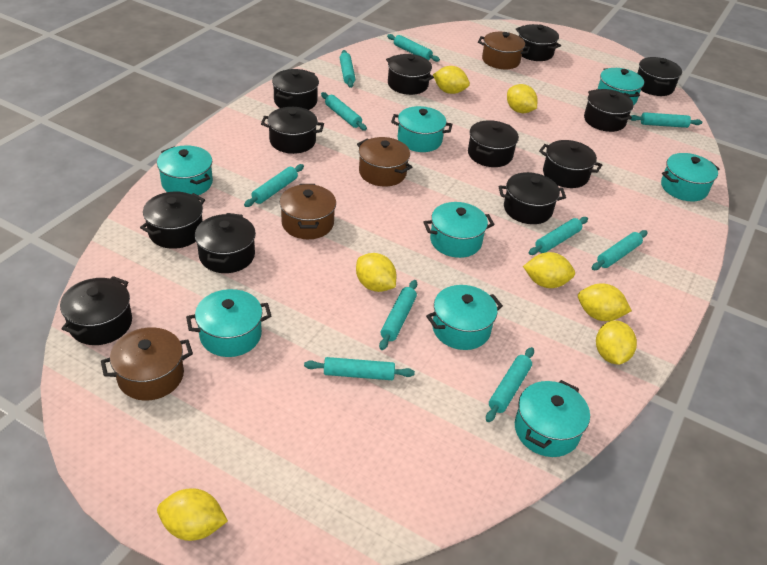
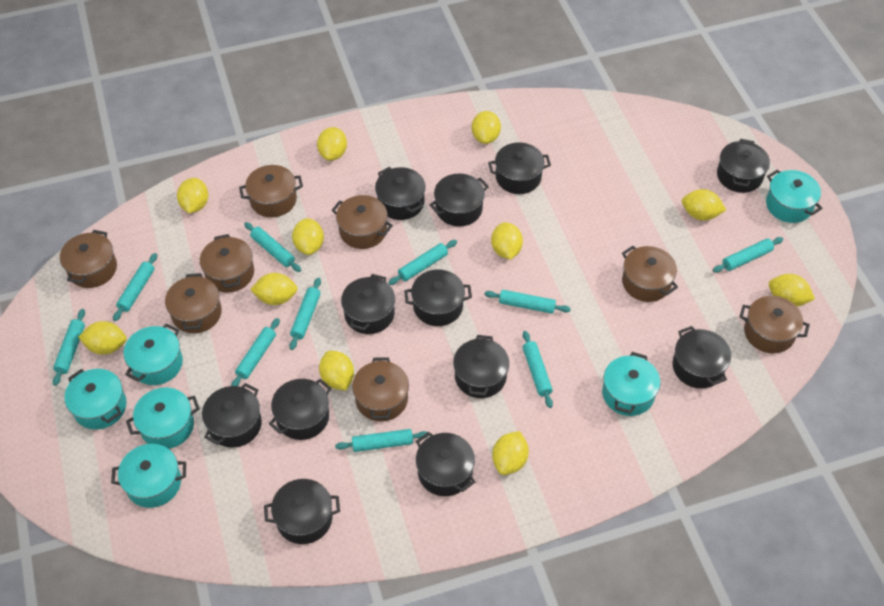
brown pot: 4 -> 8
turquoise pot: 8 -> 6
yellow lemon: 7 -> 11

